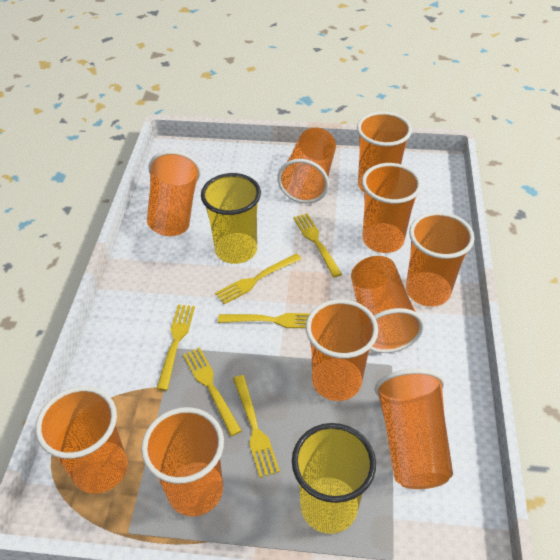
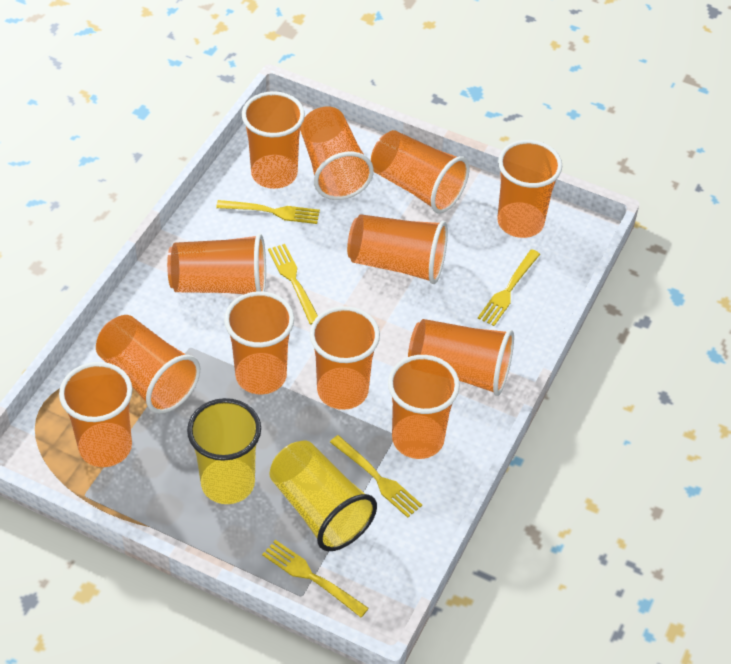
orange cup: 10 -> 12
yellow fork: 6 -> 5

